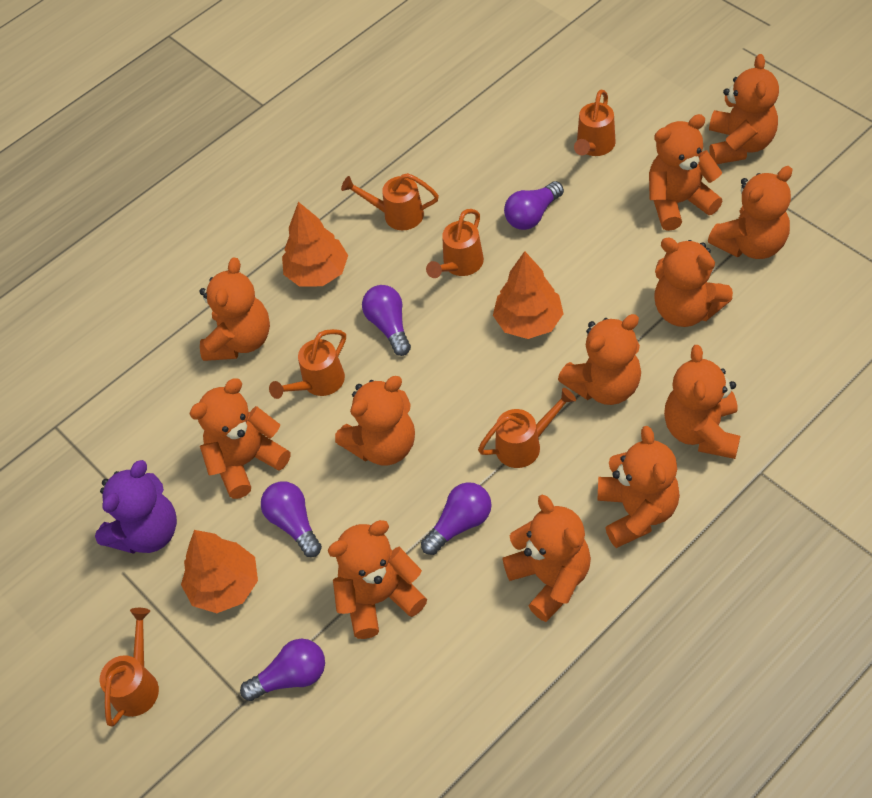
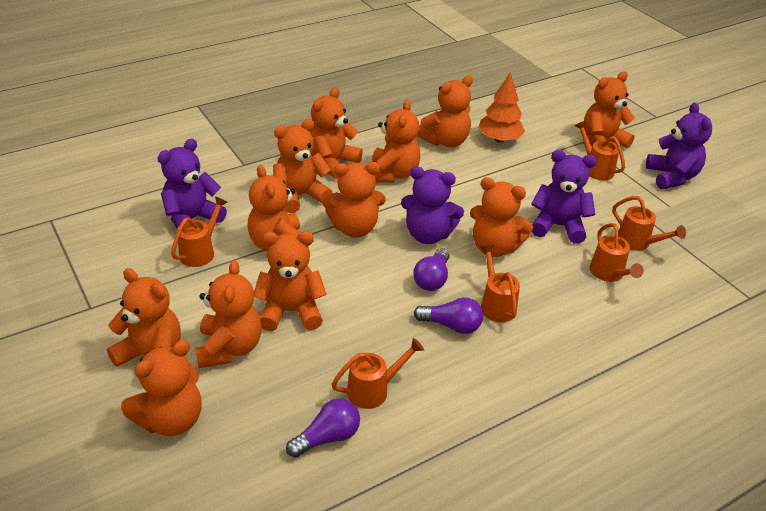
orange tree: 3 -> 1
purple light bulb: 5 -> 3
purple teddy bear: 1 -> 4

